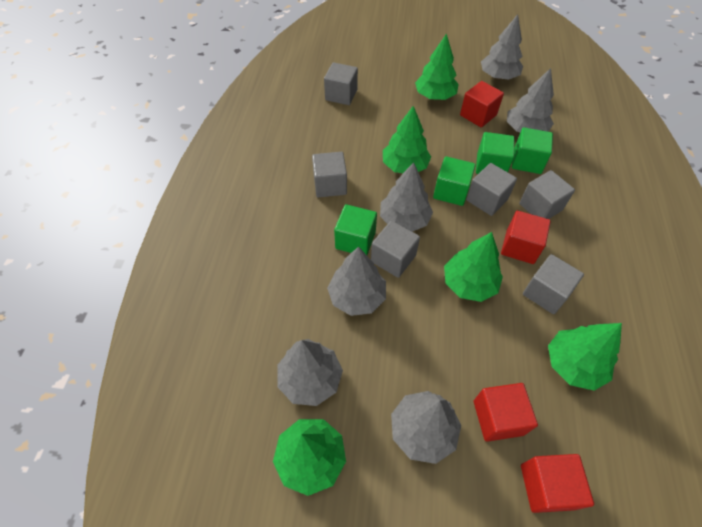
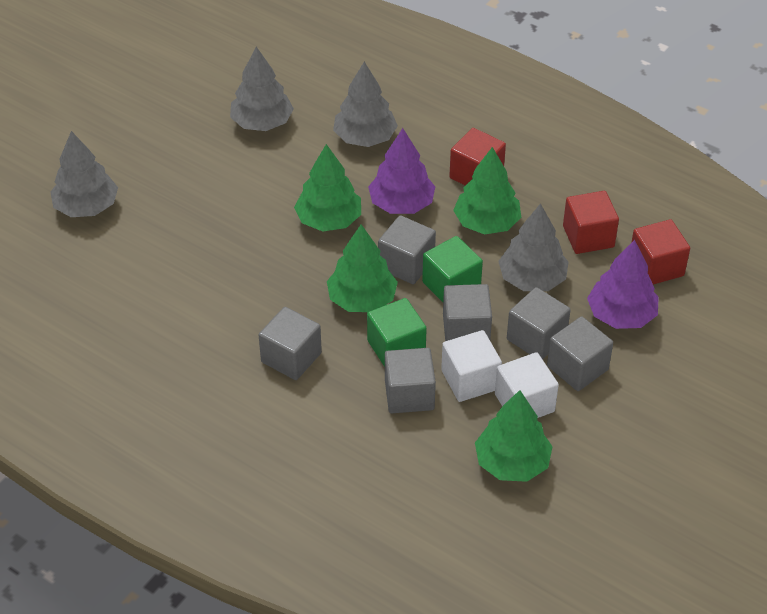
green cube: 4 -> 2
green tree: 5 -> 4
grey tree: 6 -> 4
purple tree: 0 -> 2
red cube: 4 -> 3
white cube: 0 -> 2

